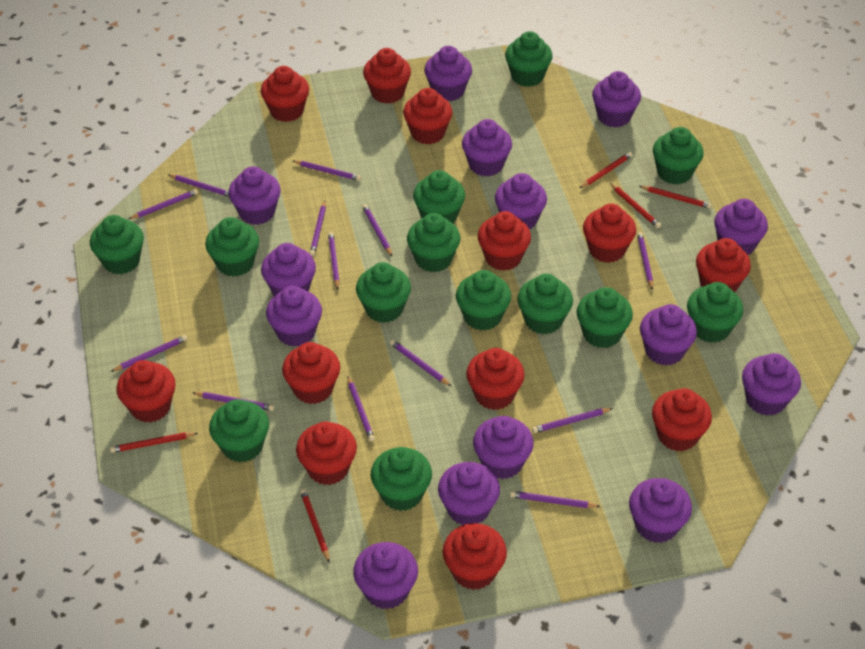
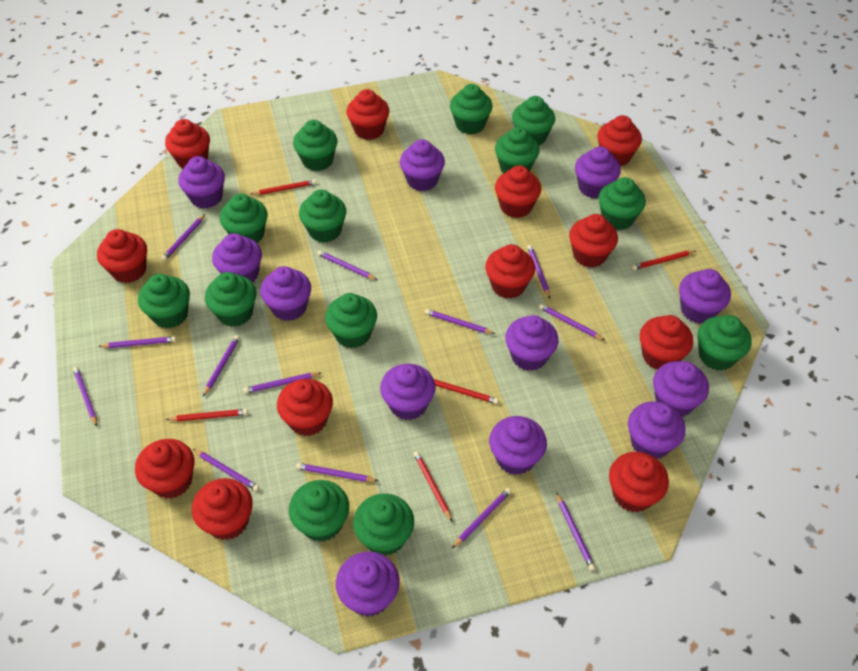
purple cupcake: 14 -> 12

